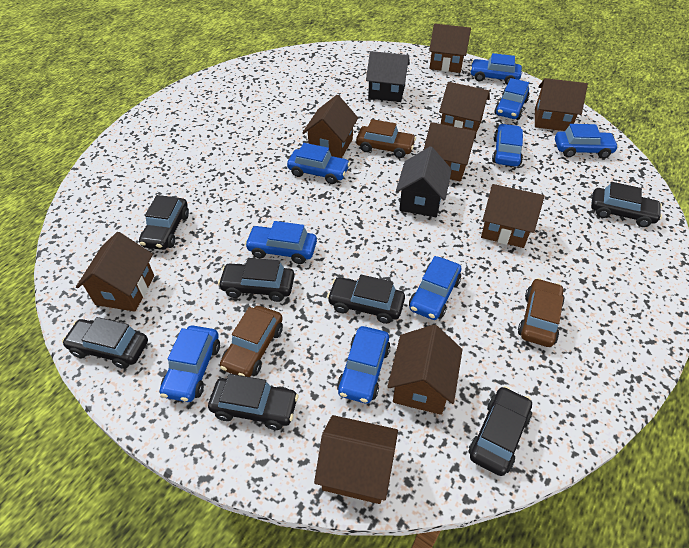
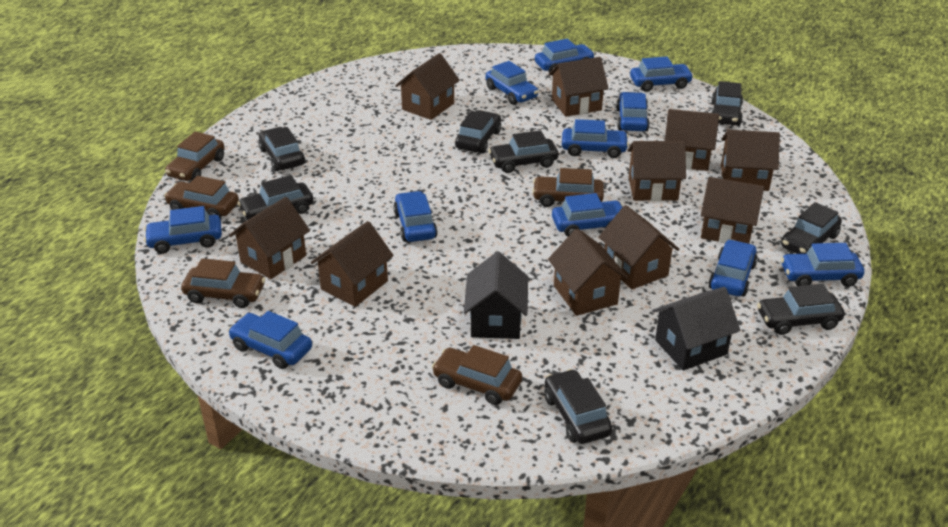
black car: 7 -> 8
blue car: 9 -> 11
brown car: 3 -> 5
brown house: 9 -> 10

